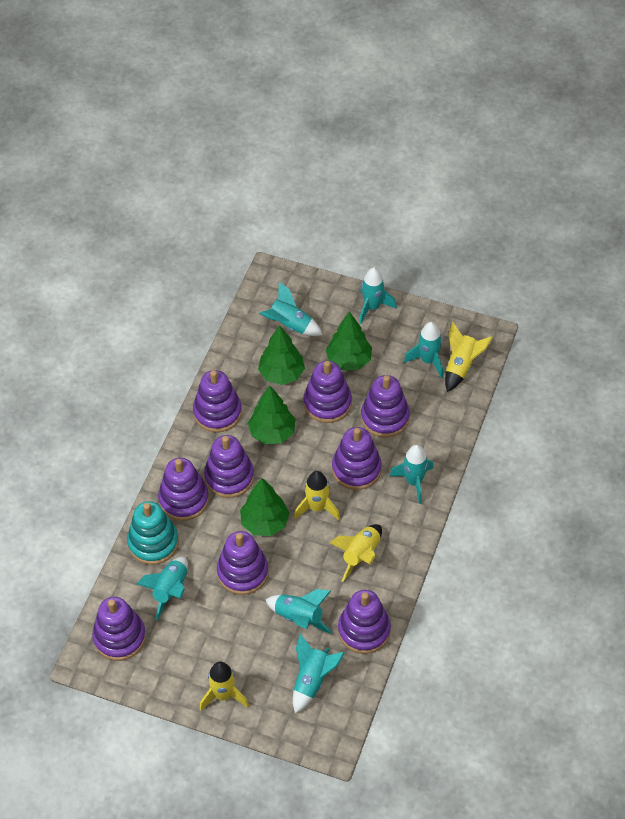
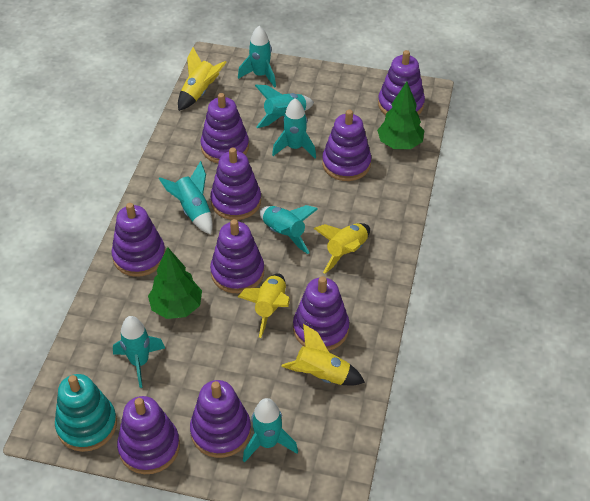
green tree: 4 -> 2

